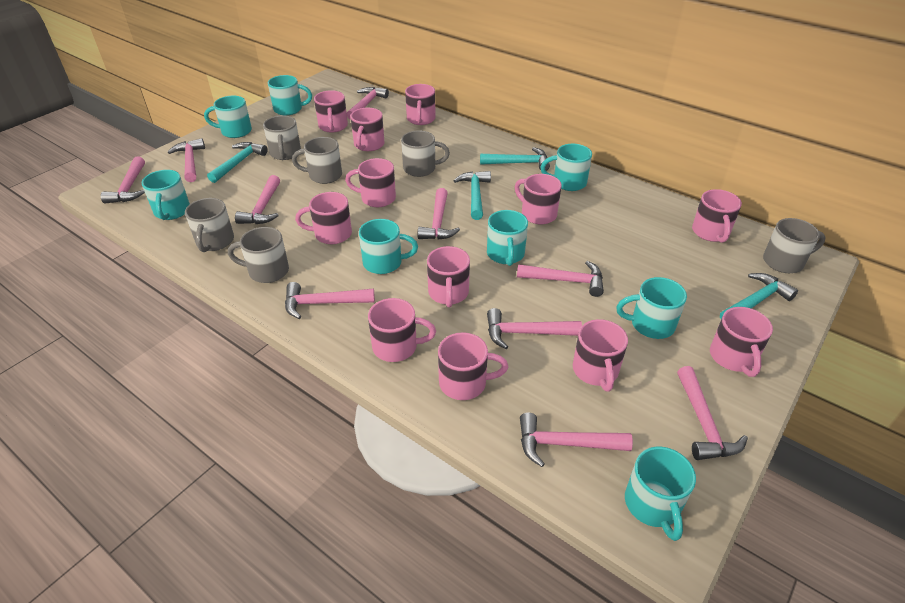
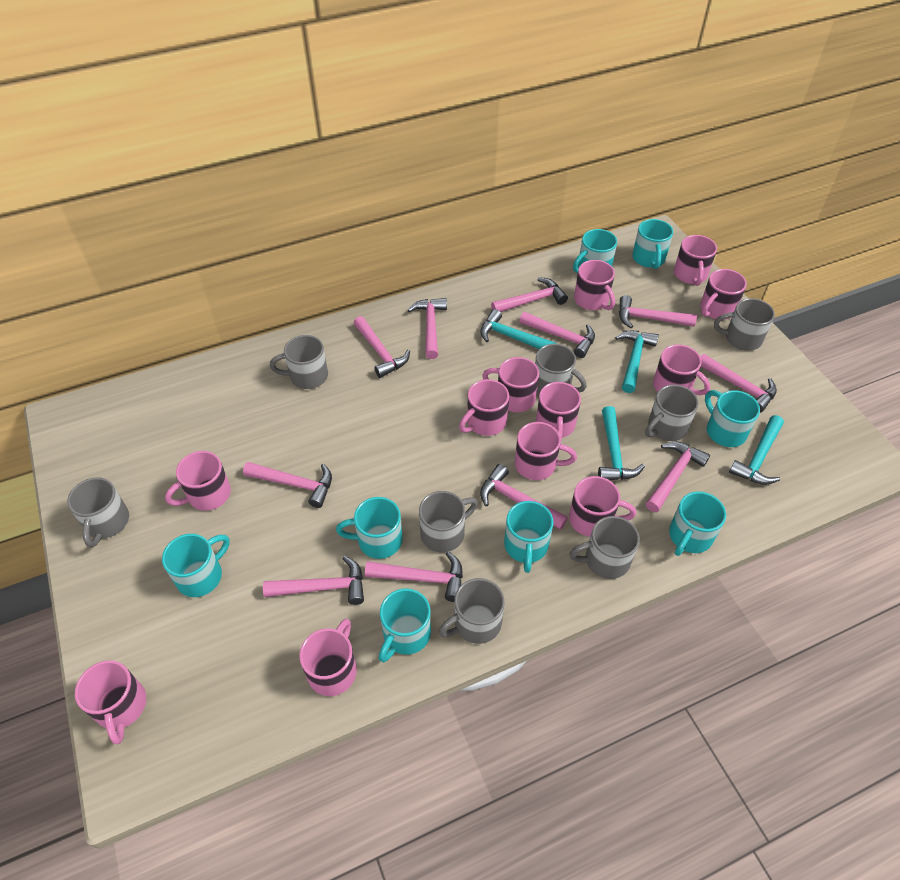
grey mug: 6 -> 8
pink hammer: 10 -> 11

